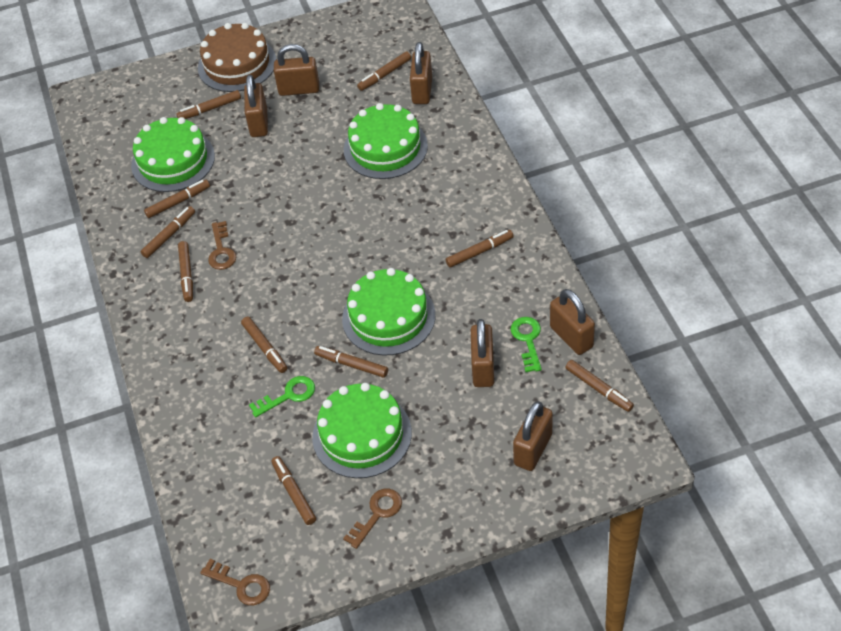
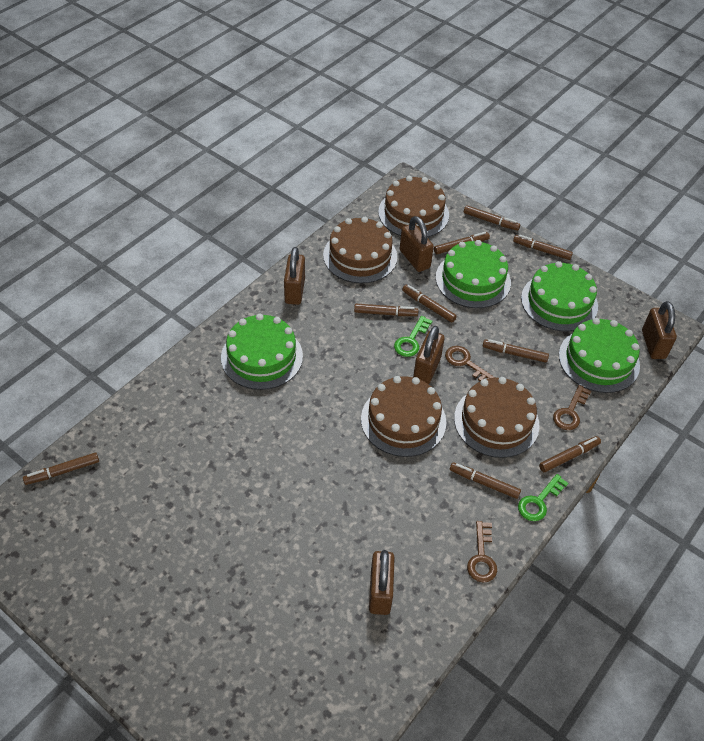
brown cake: 1 -> 4
brown marker: 10 -> 9
brown padlock: 6 -> 5

